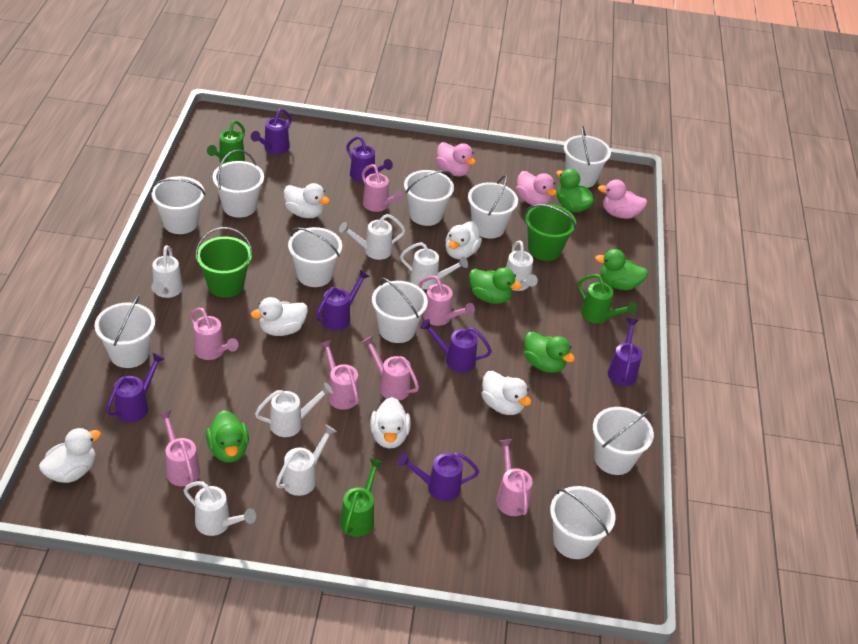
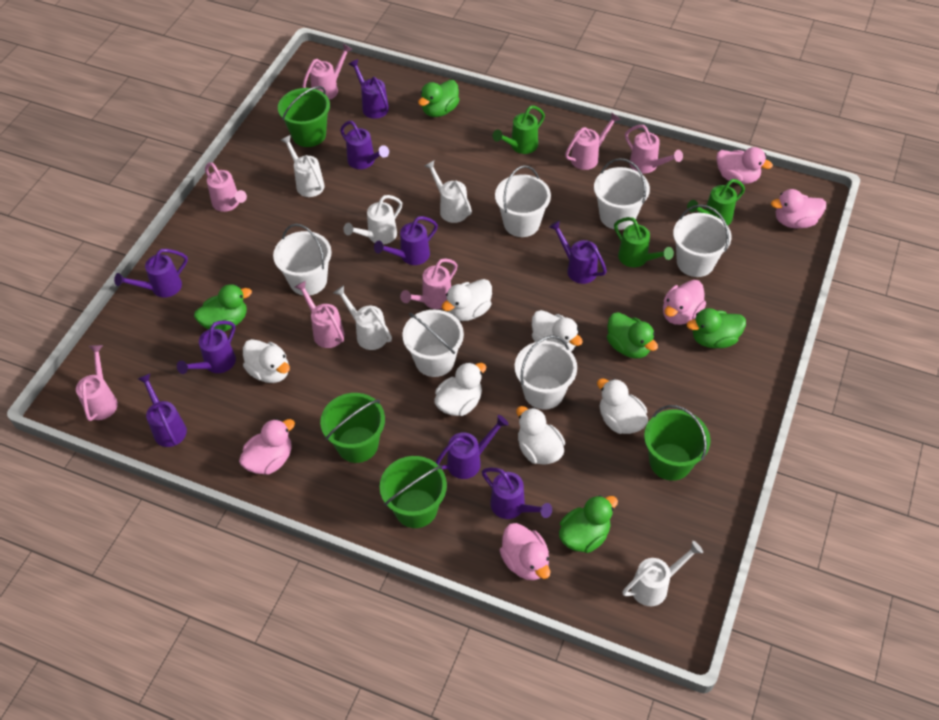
green bucket: 2 -> 4
pink duck: 3 -> 5
purple watering can: 7 -> 9
white bucket: 10 -> 6
white watering can: 7 -> 5

